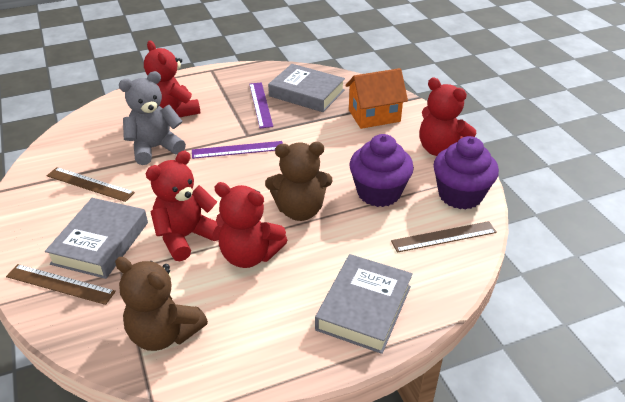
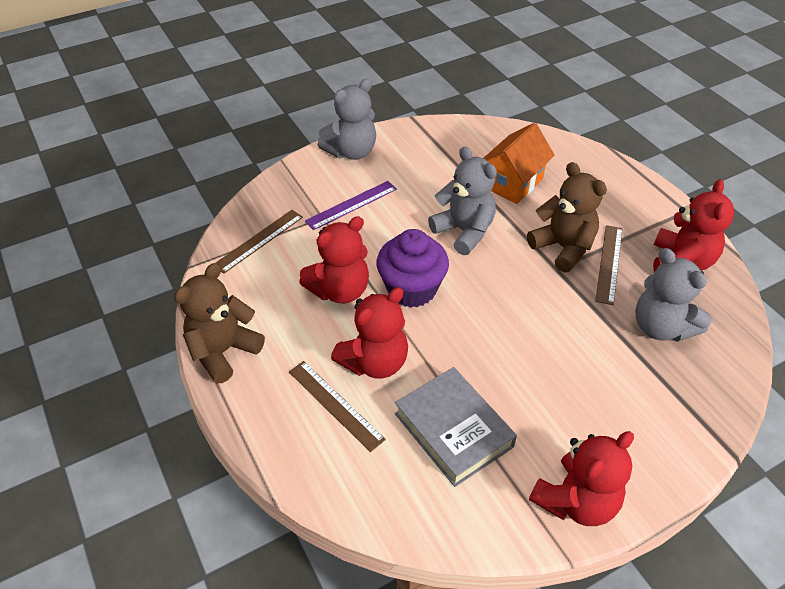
grey book: 3 -> 1
grey teddy bear: 1 -> 3
purple cupcake: 2 -> 1
purple ruler: 2 -> 1

